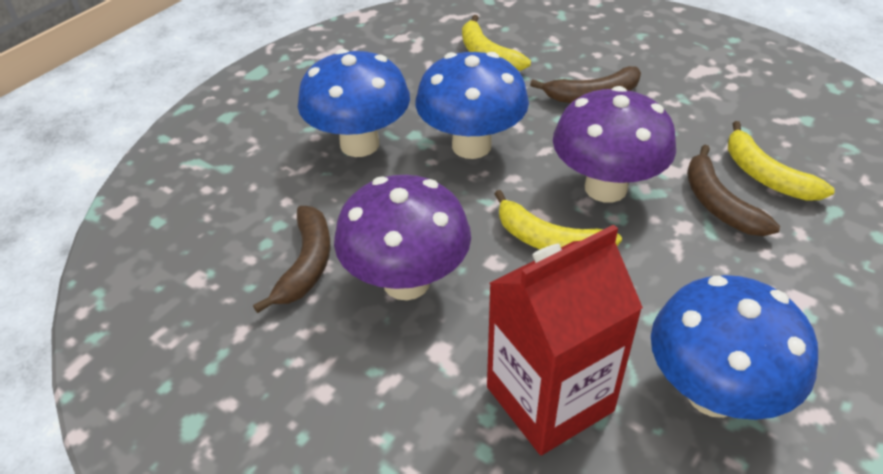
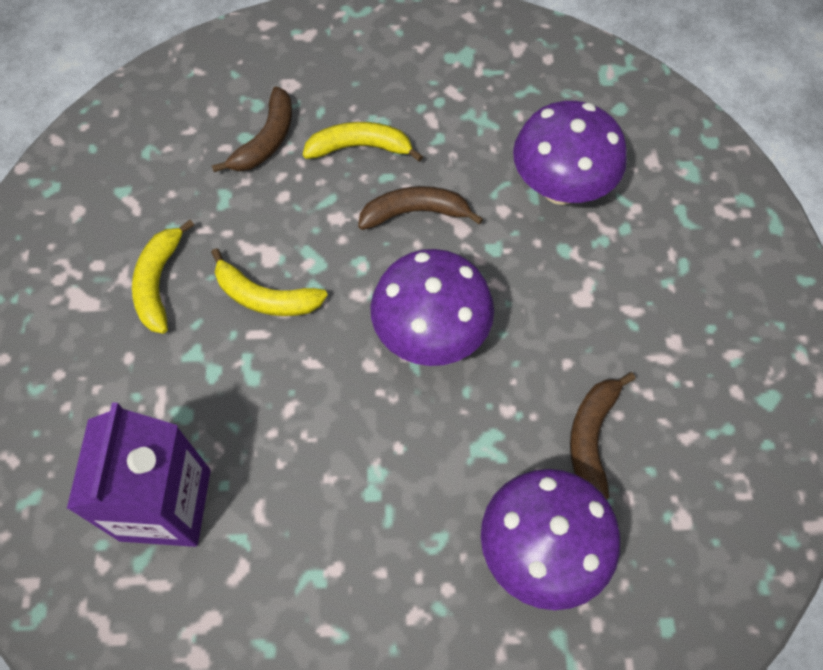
blue mushroom: 3 -> 0
purple carton: 0 -> 1
purple mushroom: 2 -> 3
red carton: 1 -> 0

